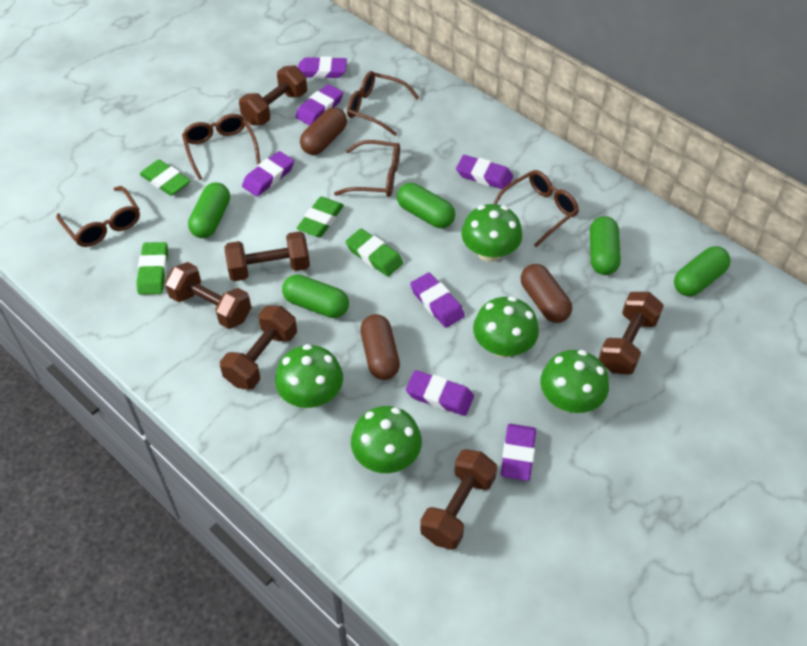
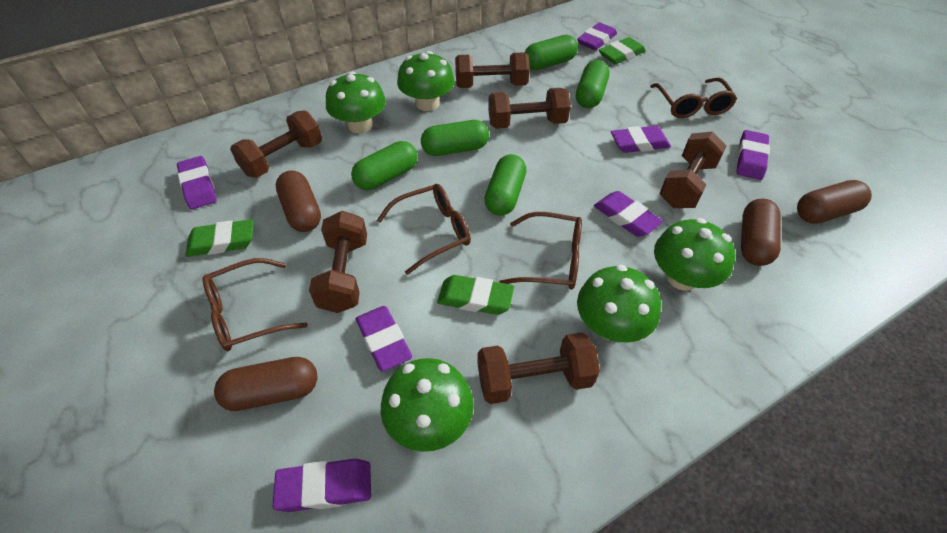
brown capsule: 3 -> 4
brown glasses: 5 -> 4
green eraser: 4 -> 3

